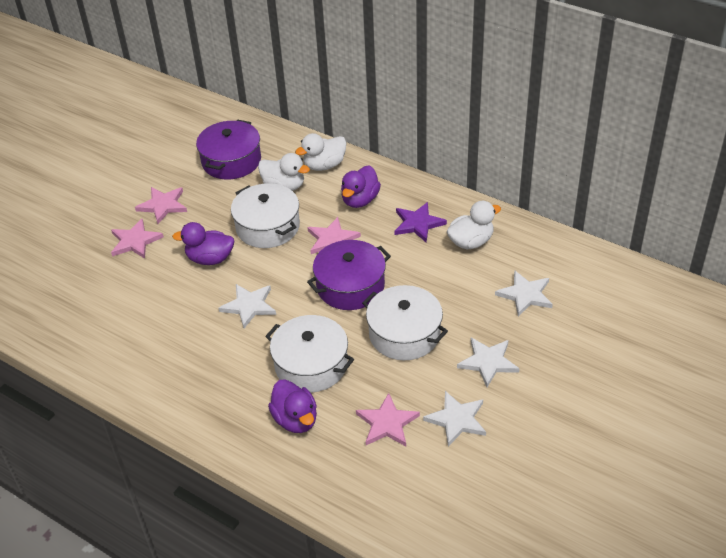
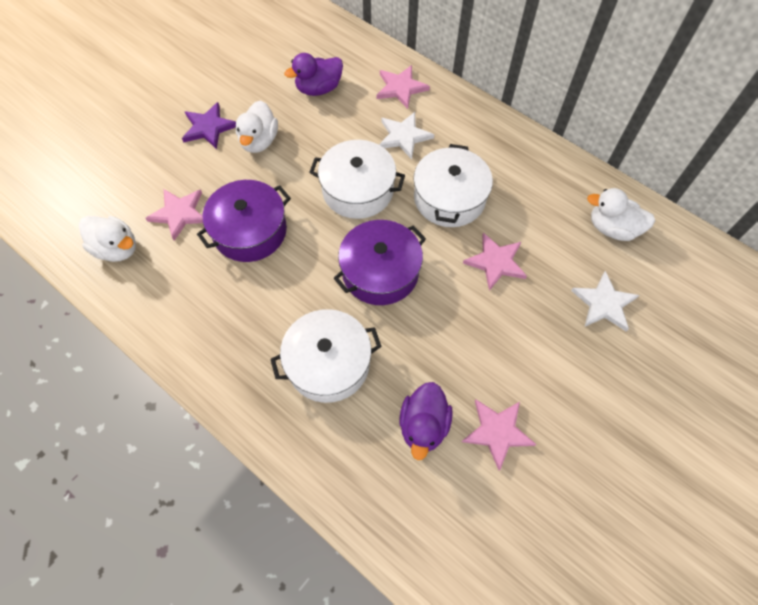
purple duck: 3 -> 2
white star: 4 -> 2

